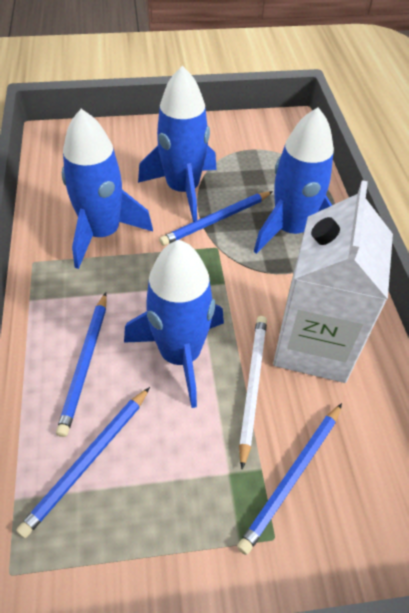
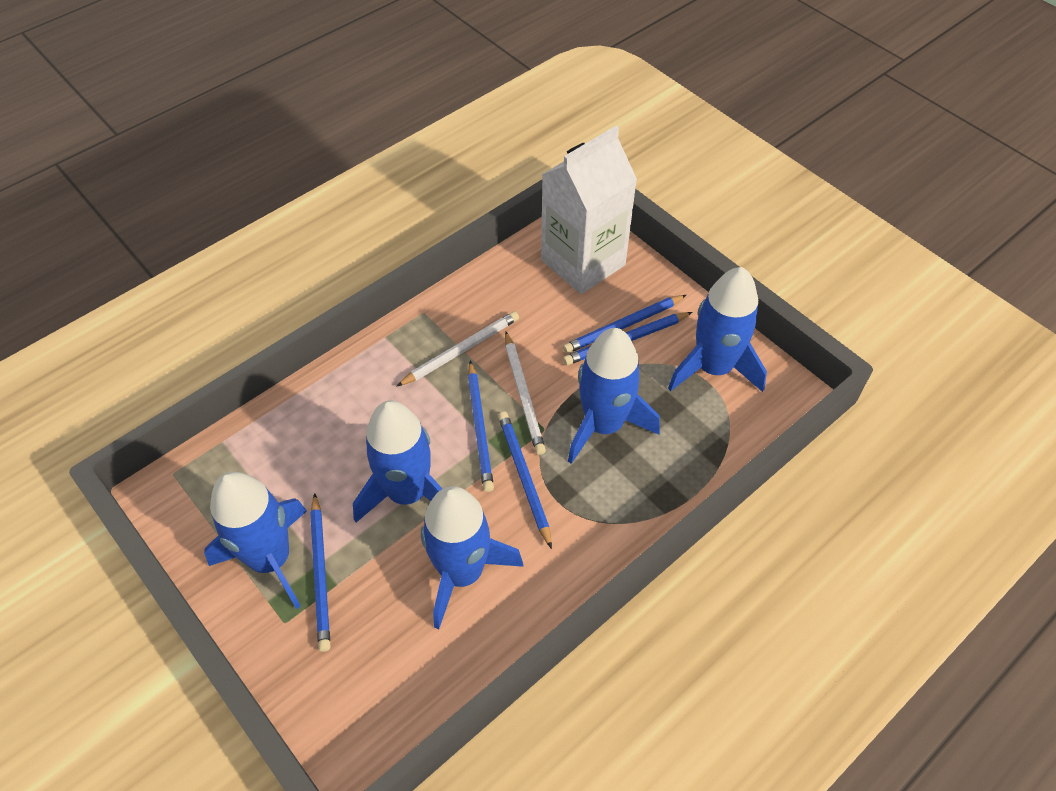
blue pencil: 4 -> 5
blue rocket: 4 -> 5
white pencil: 1 -> 2

